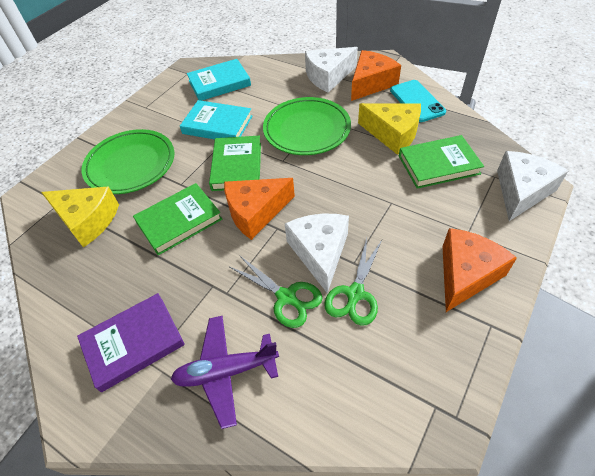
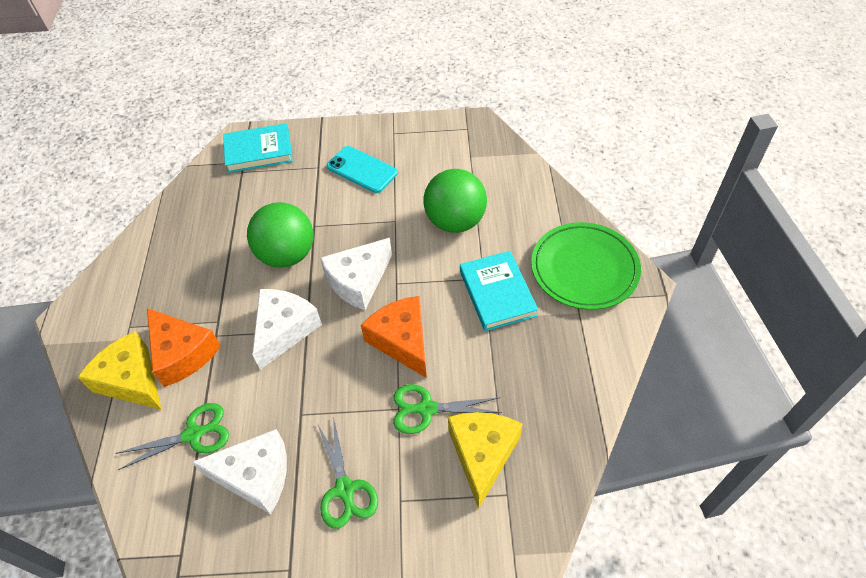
green ball: 0 -> 2
green book: 3 -> 0
green plate: 2 -> 1
green scissors: 2 -> 3
orange cheese: 3 -> 2
purple book: 1 -> 0
purple plane: 1 -> 0

